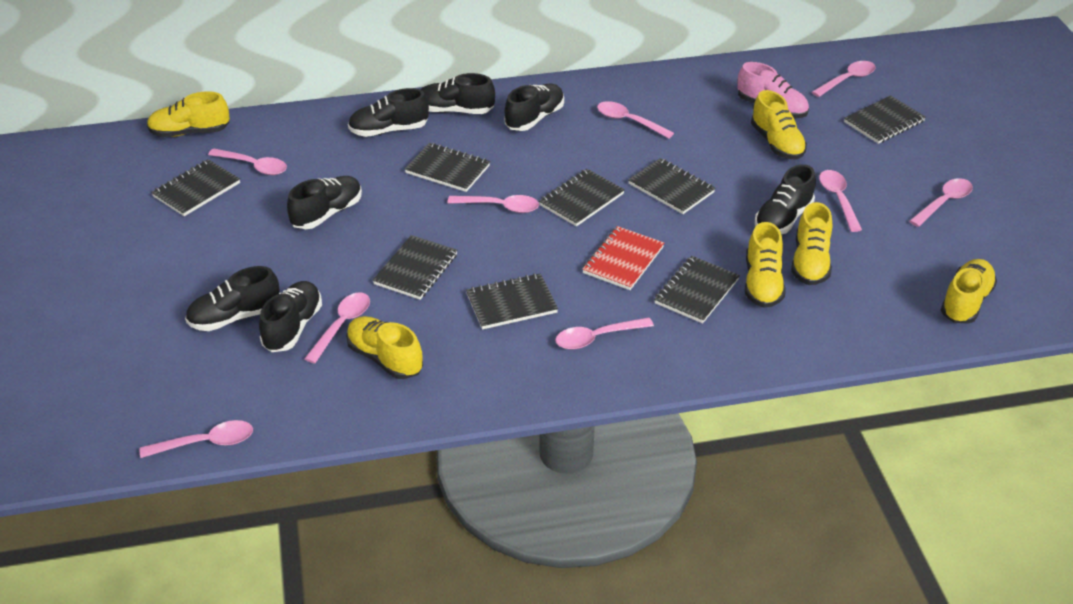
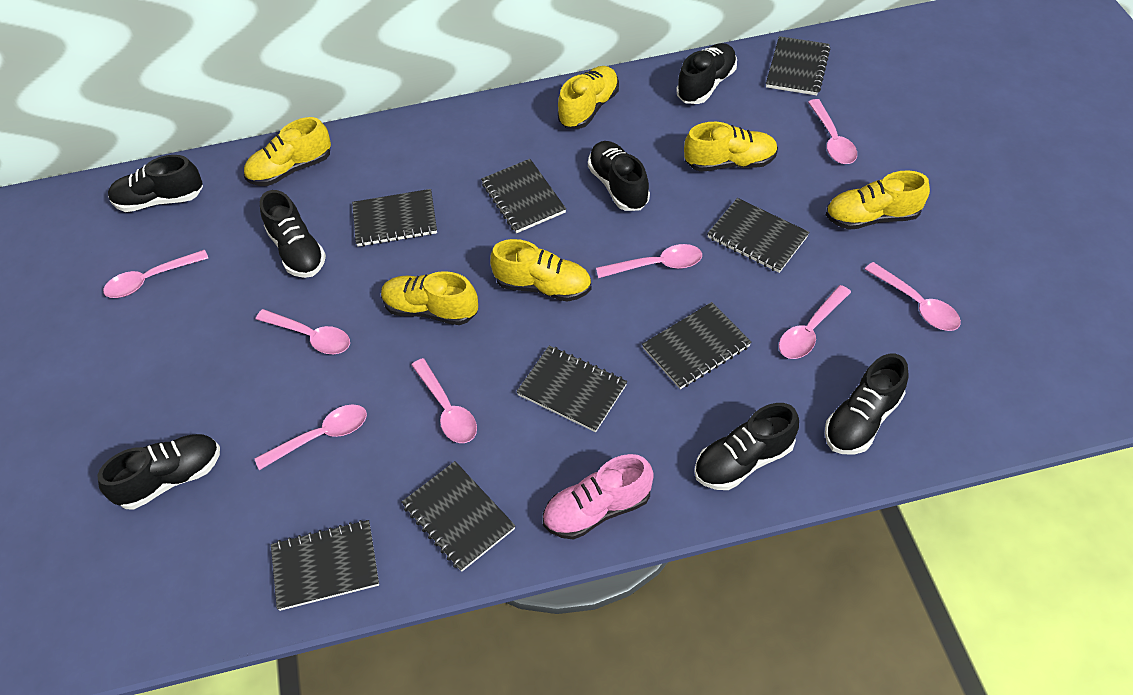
pink spoon: 9 -> 8
red notebook: 1 -> 0

